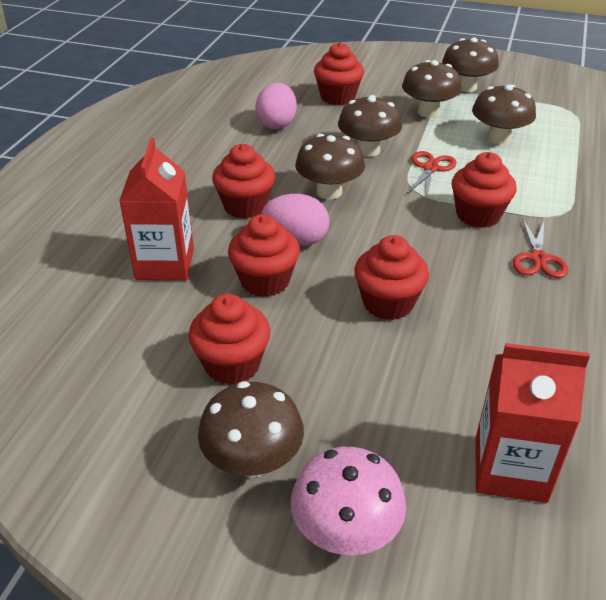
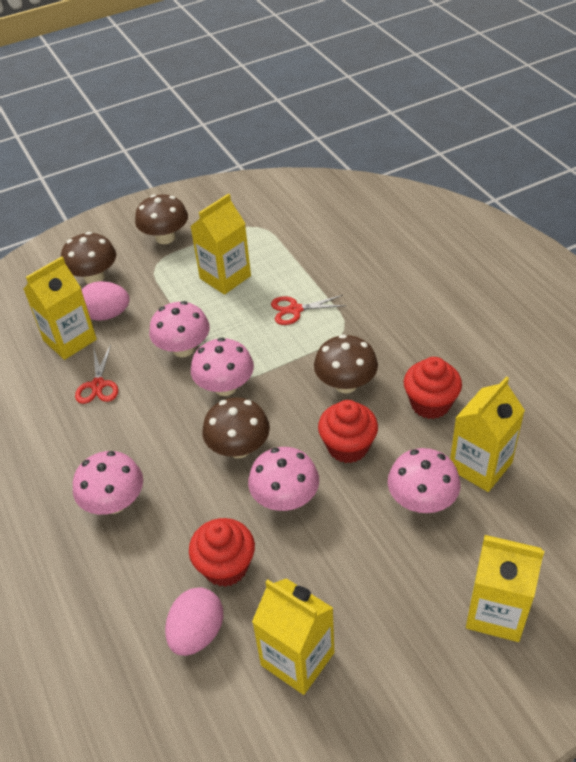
brown mushroom: 6 -> 4
pink mushroom: 1 -> 5
red carton: 2 -> 0
red cupcake: 6 -> 3
yellow carton: 0 -> 5

